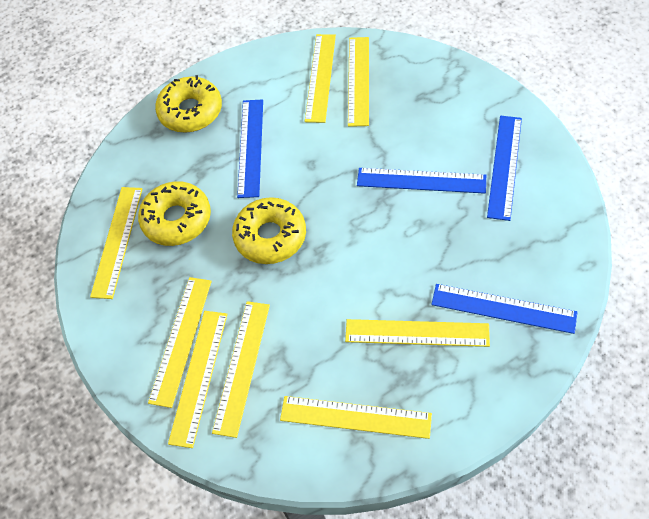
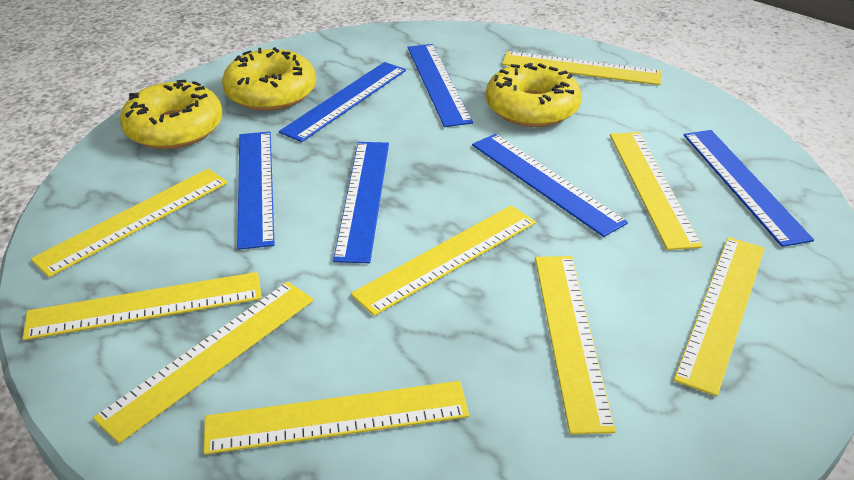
blue ruler: 4 -> 6
yellow ruler: 8 -> 9

